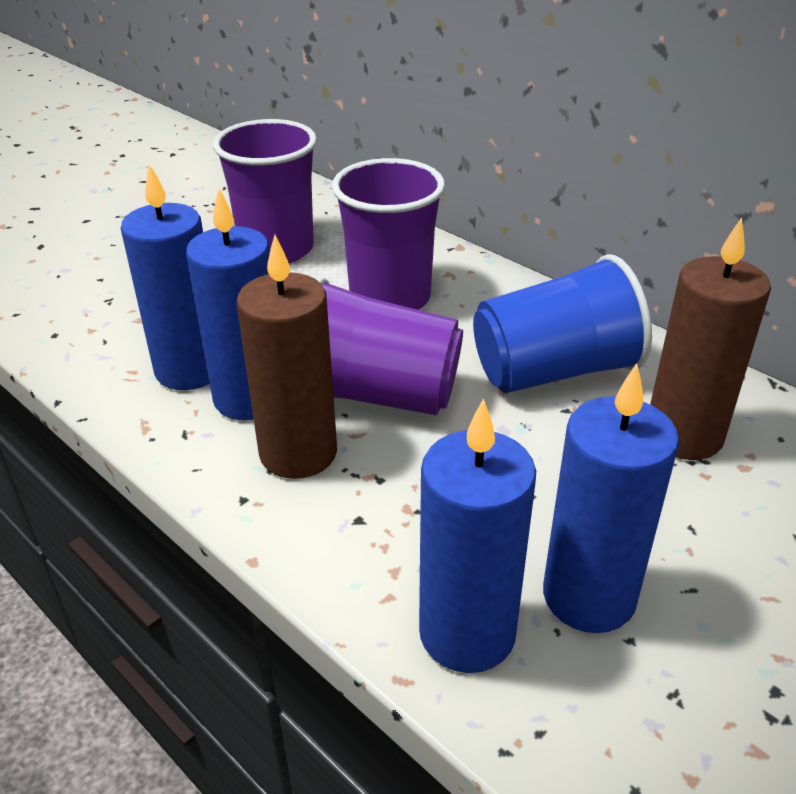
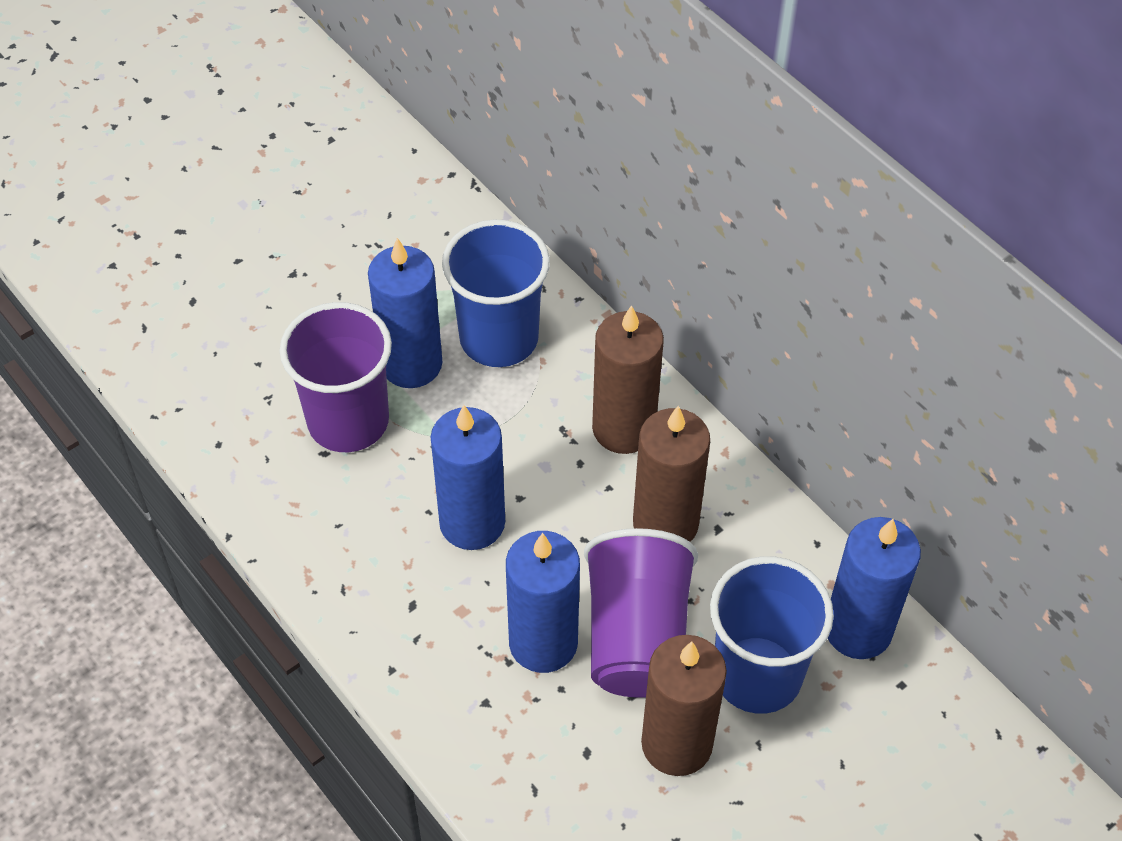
blue cup: 1 -> 2
brown candle: 2 -> 3
purple cup: 3 -> 2

